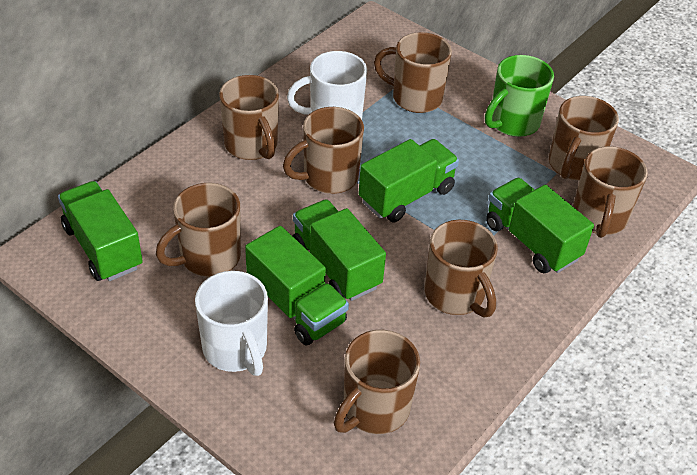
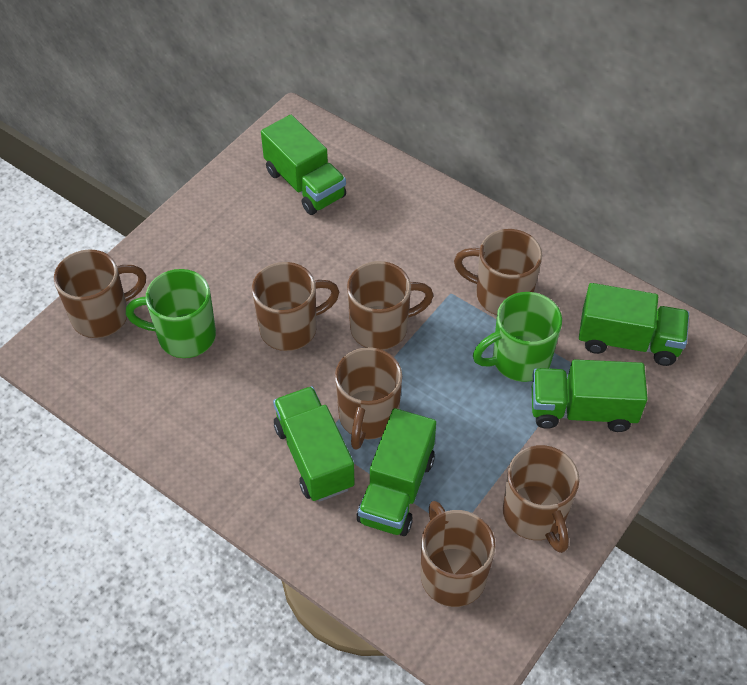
brown mug: 8 -> 7
green mug: 1 -> 2
white mug: 2 -> 0

